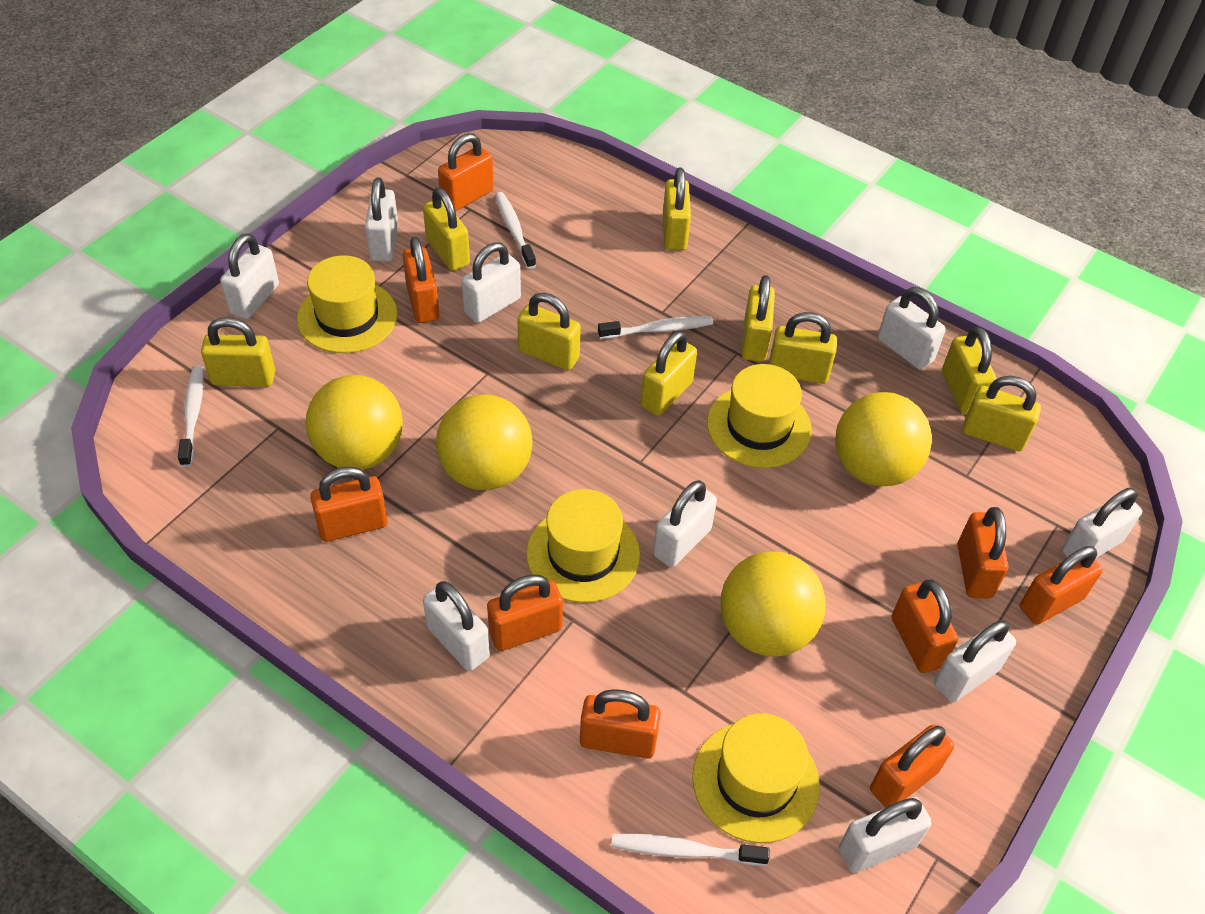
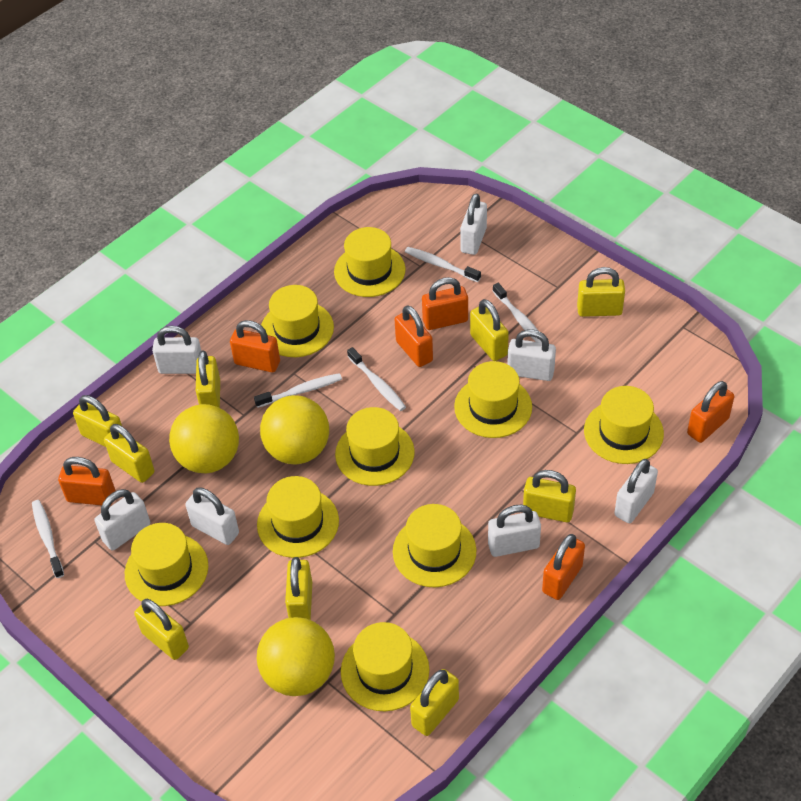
orange padlock: 9 -> 6
white padlock: 9 -> 7
white toothbrush: 4 -> 5
yellow ball: 4 -> 3
yellow hat: 4 -> 9

